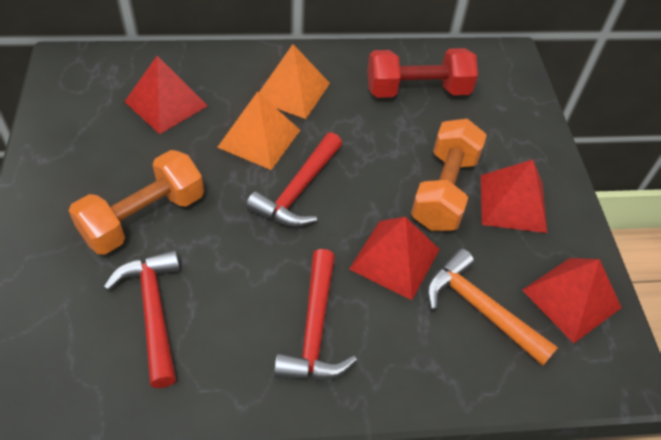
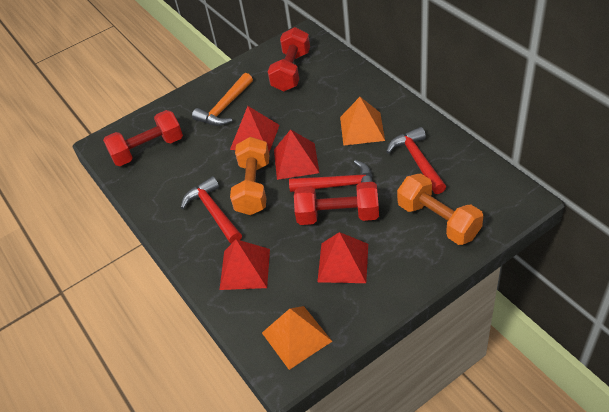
red dumbbell: 1 -> 3

